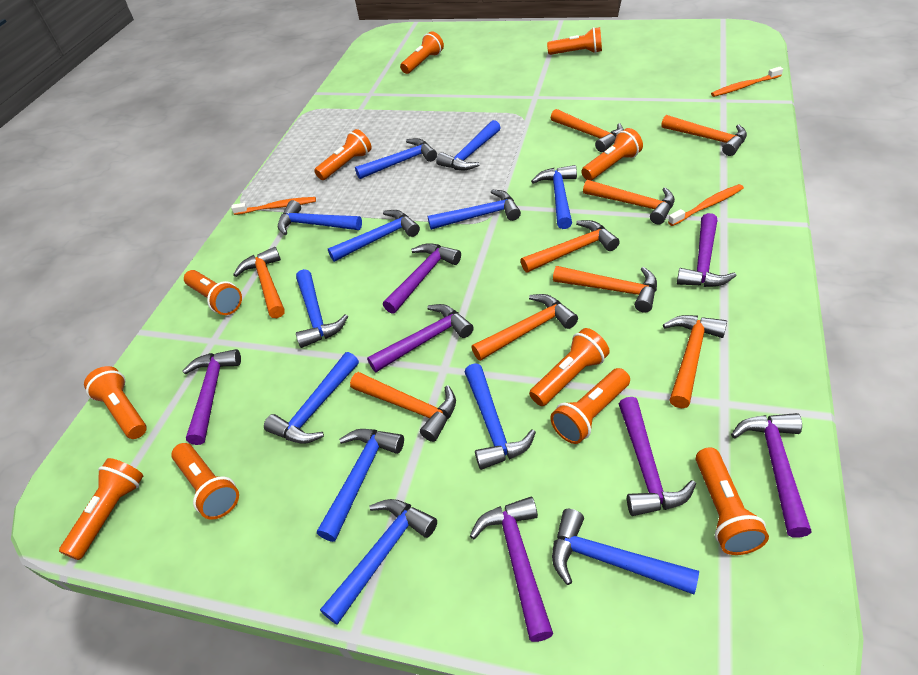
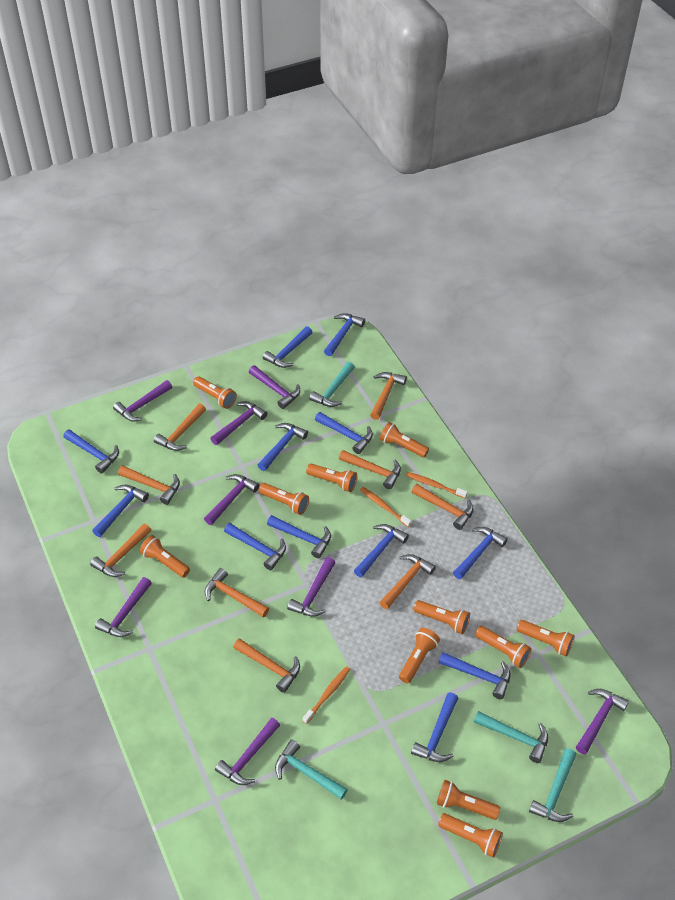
purple hammer: 7 -> 8
turquoise hammer: 0 -> 4

